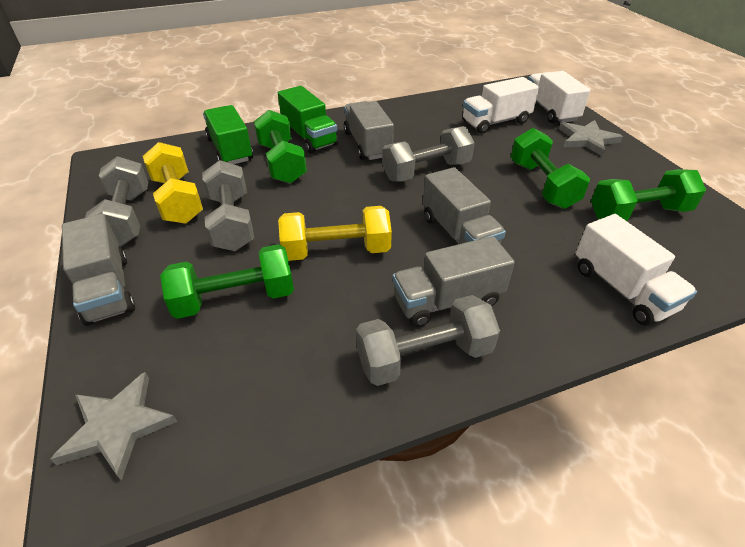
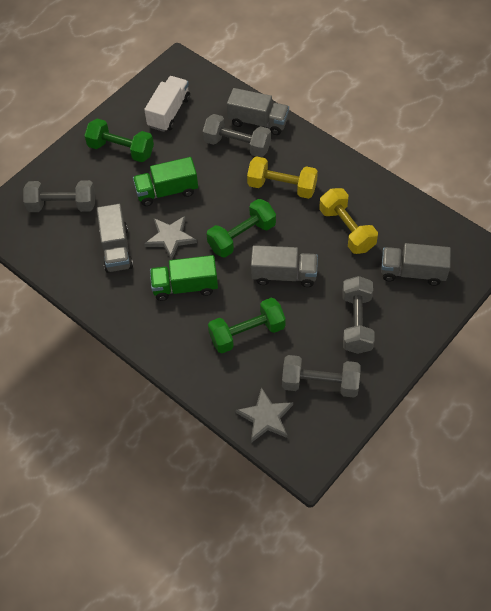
green dumbbell: 4 -> 3
white truck: 3 -> 1

